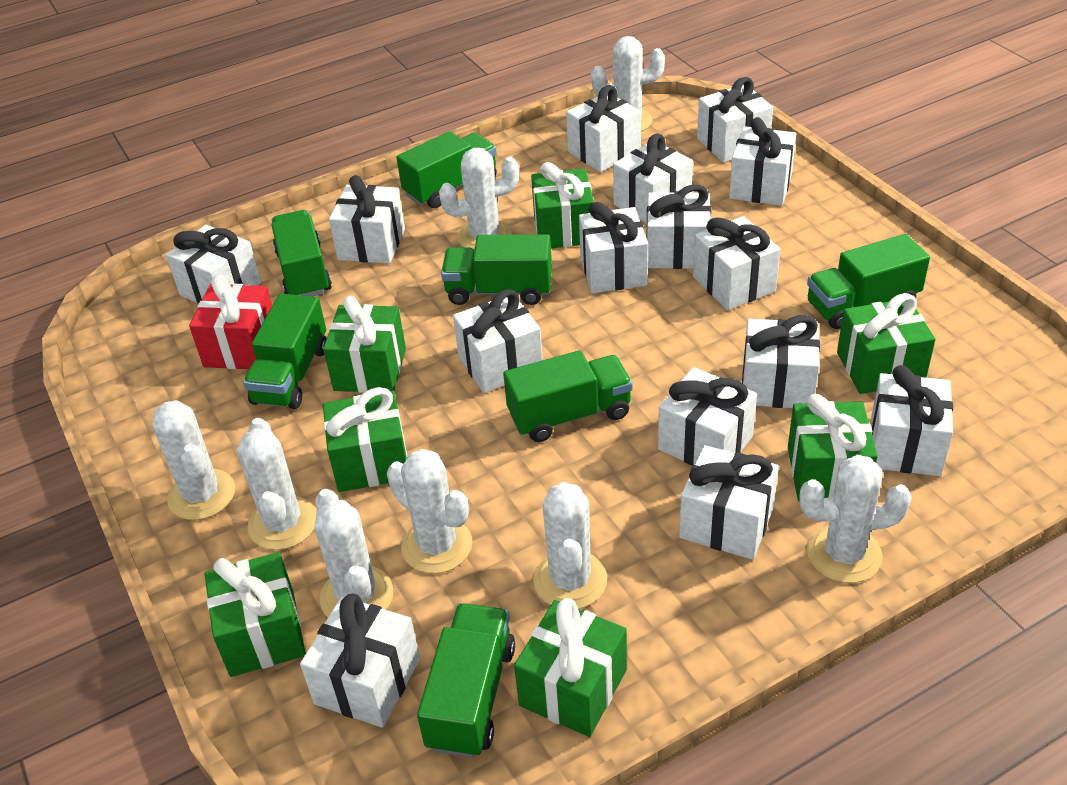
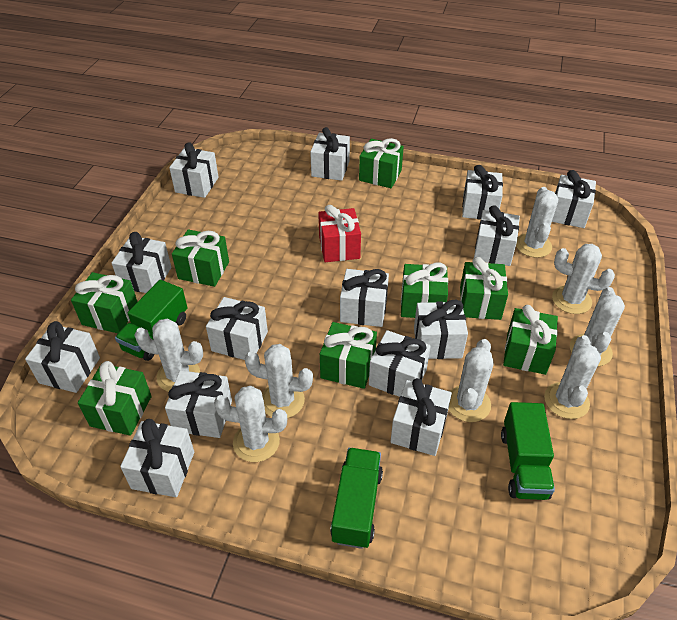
green gift: 7 -> 8
green truck: 7 -> 3
white gift: 15 -> 14

